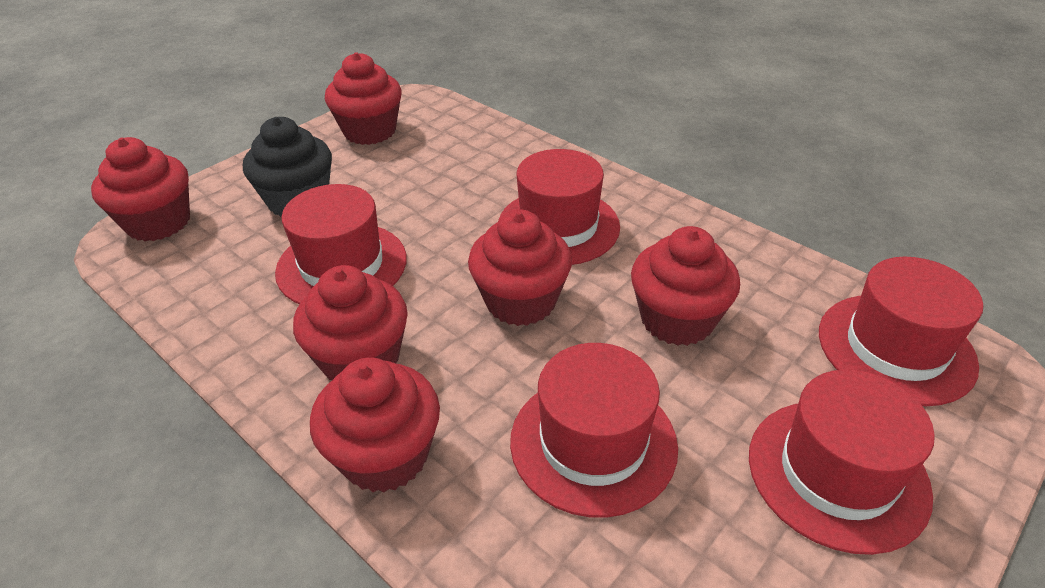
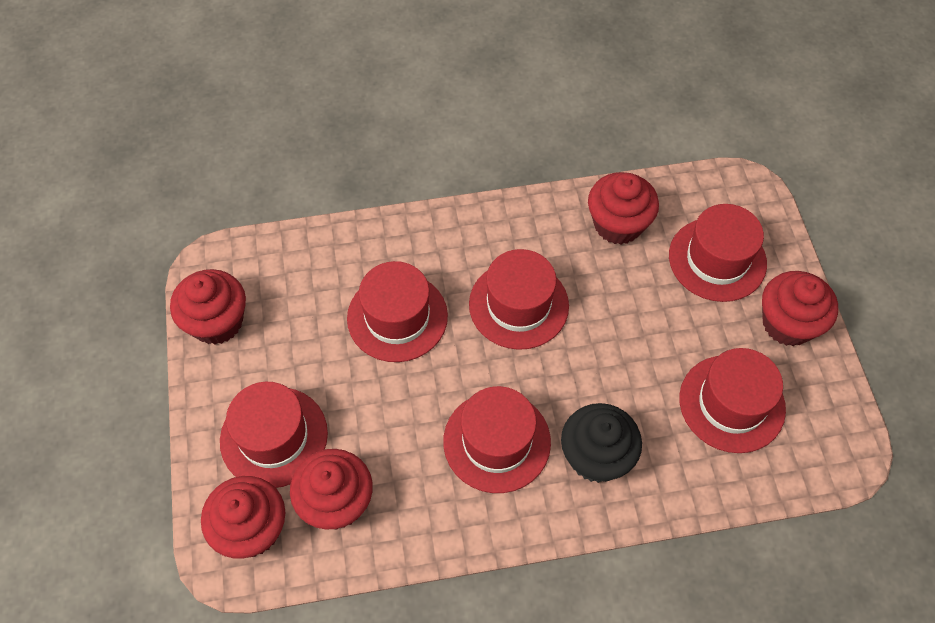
red cupcake: 6 -> 5
red hat: 5 -> 6

